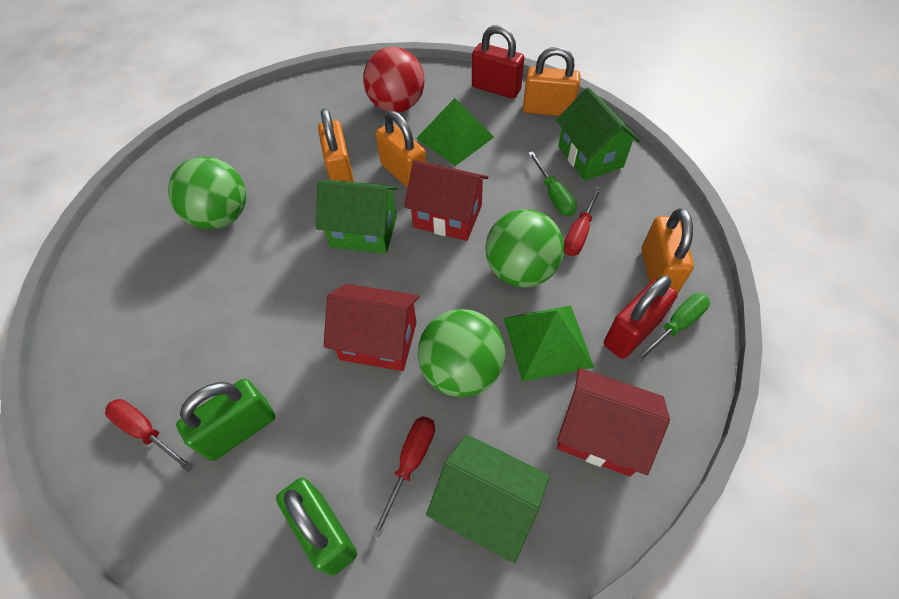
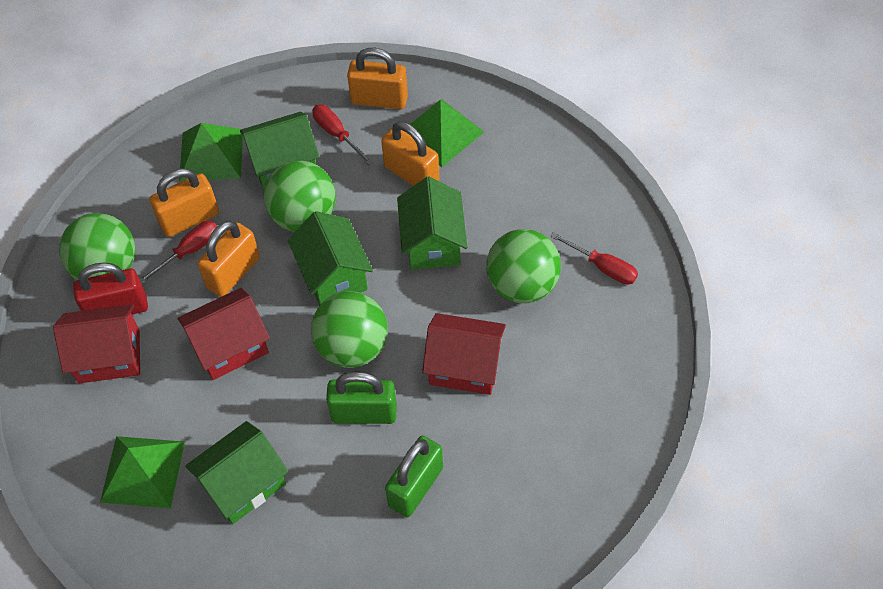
green ball: 3 -> 4
green house: 3 -> 4
green pyramid: 2 -> 3
green screwdriver: 2 -> 0
red ball: 1 -> 0
red padlock: 2 -> 1

